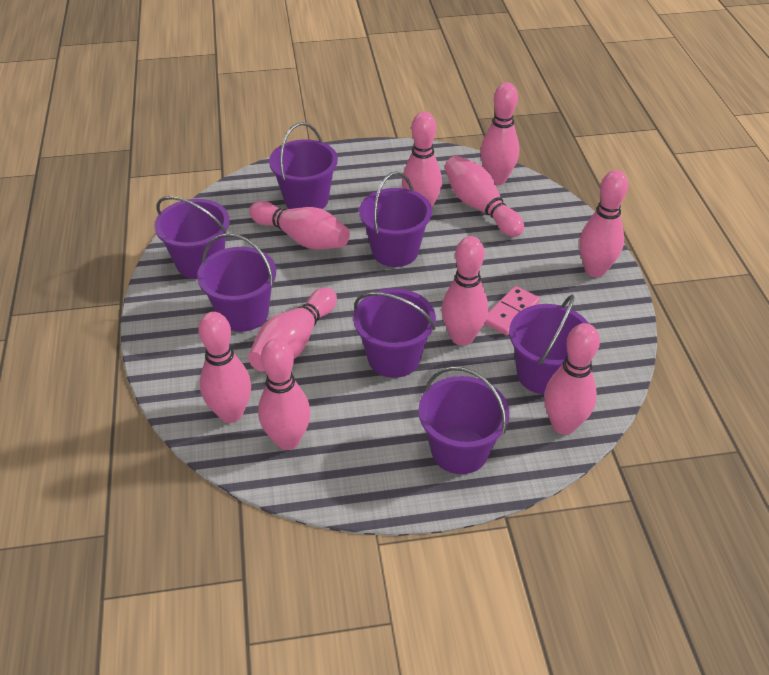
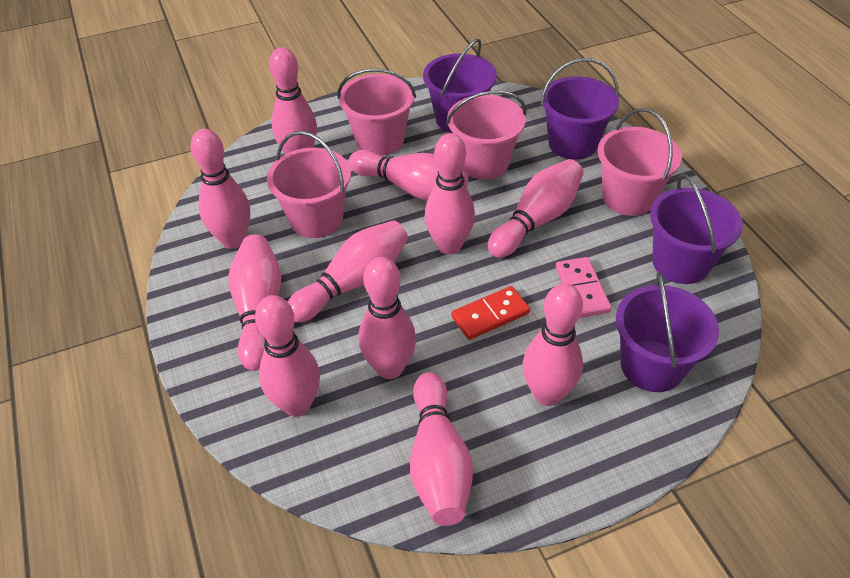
pink bowling pin: 10 -> 11
pink bucket: 0 -> 4
purple bucket: 7 -> 4
red domino: 0 -> 1

